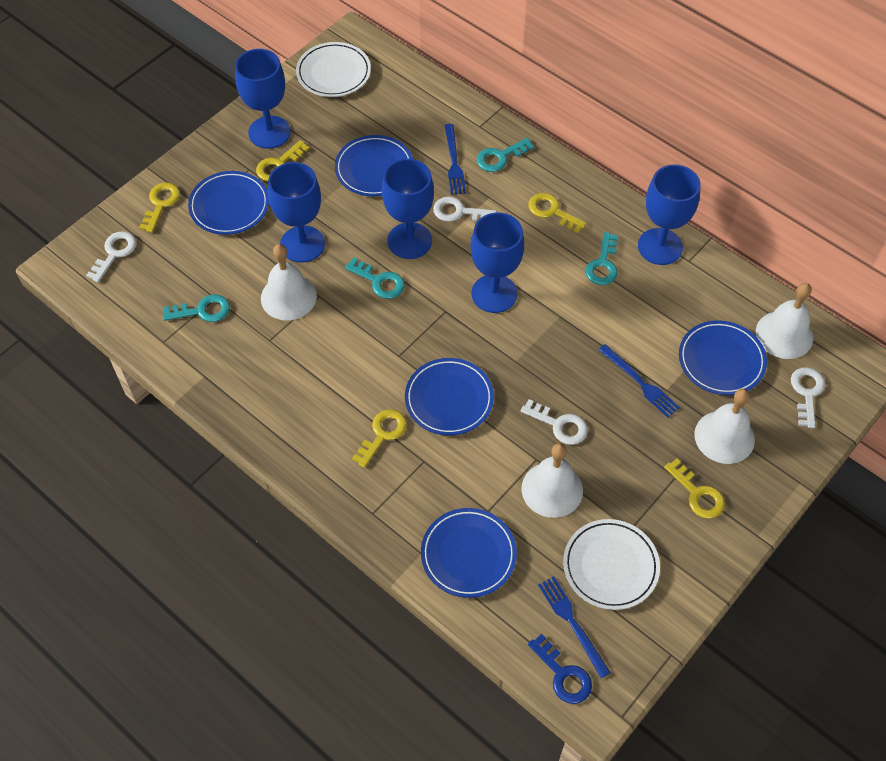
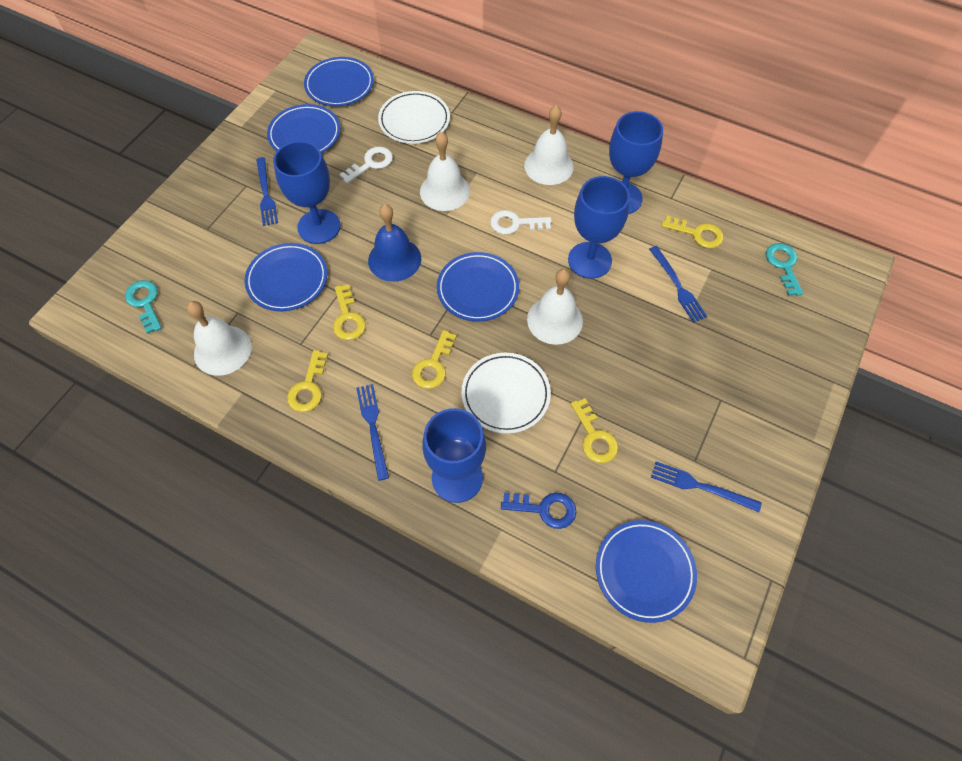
blue bell: 0 -> 1
blue fork: 3 -> 4
blue goblet: 5 -> 4
turquoise key: 4 -> 2
white key: 4 -> 2

